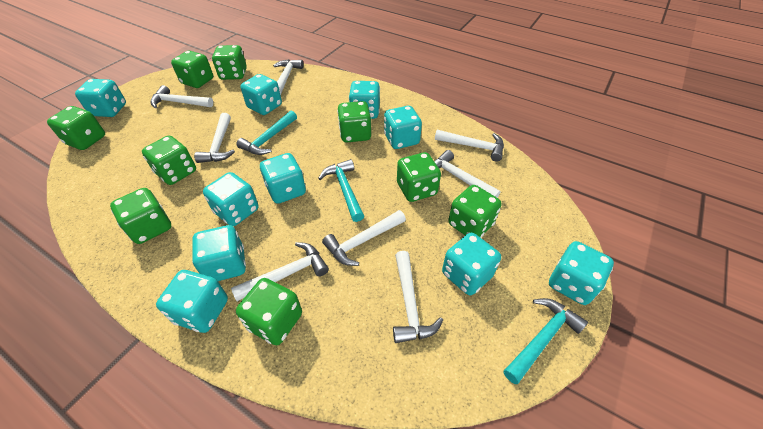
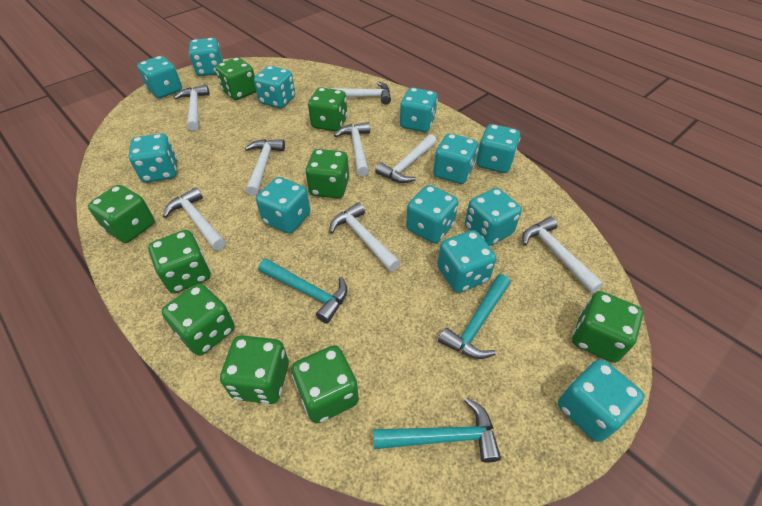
turquoise dice: 10 -> 12

